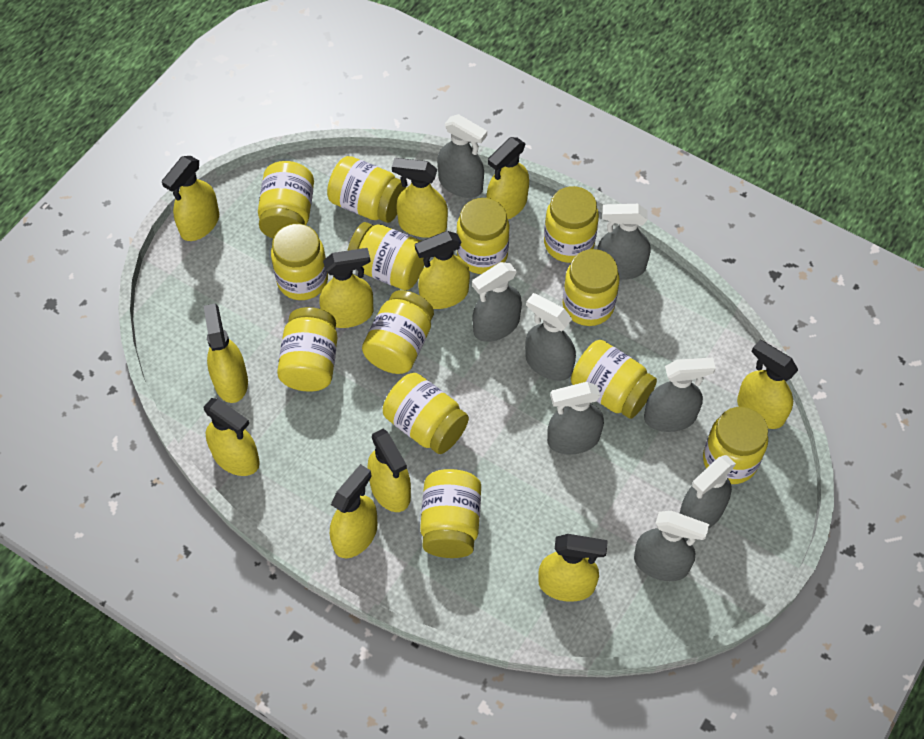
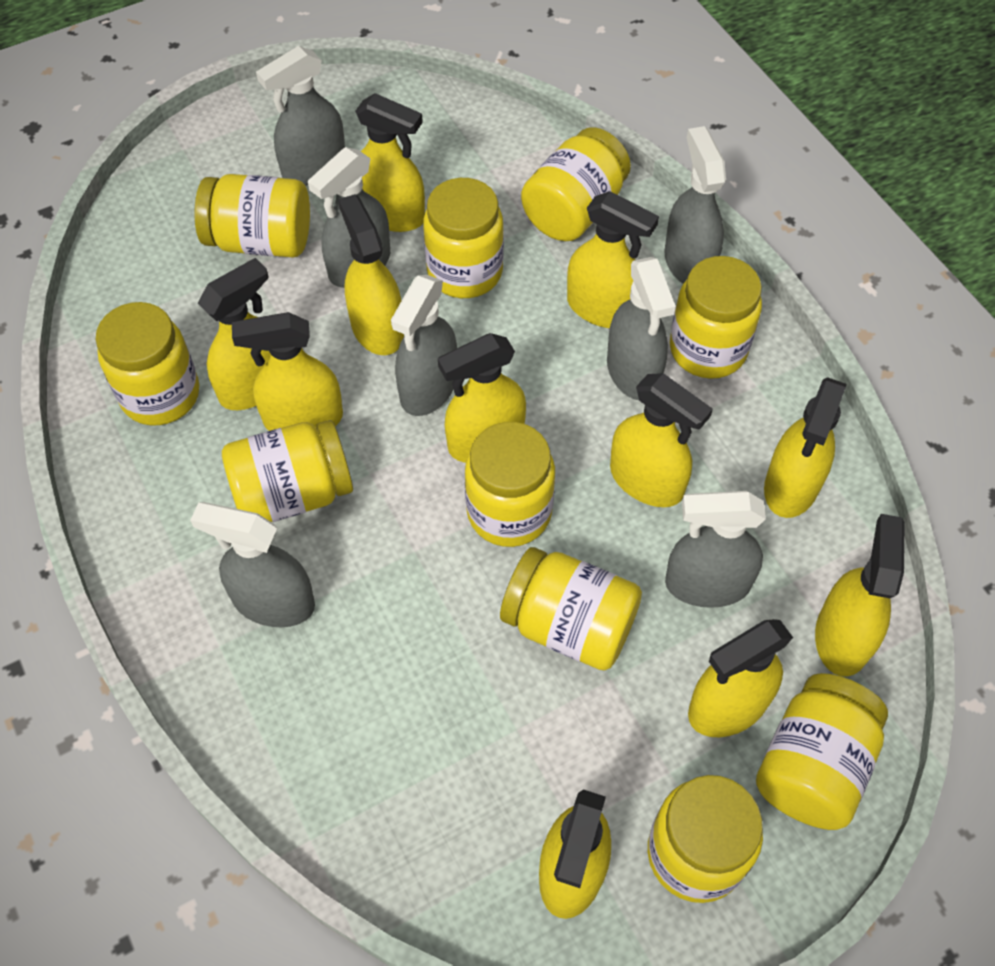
grey spray bottle: 8 -> 7
yellow jar: 13 -> 10

